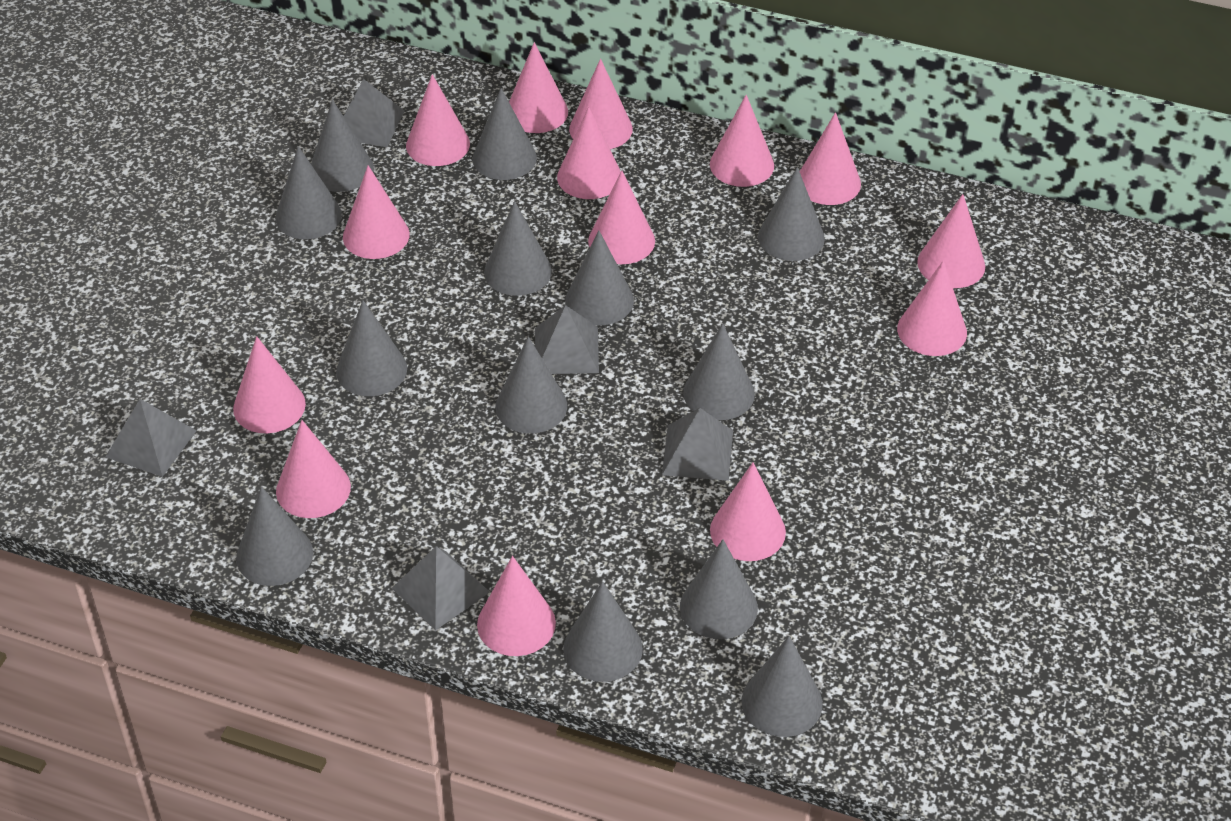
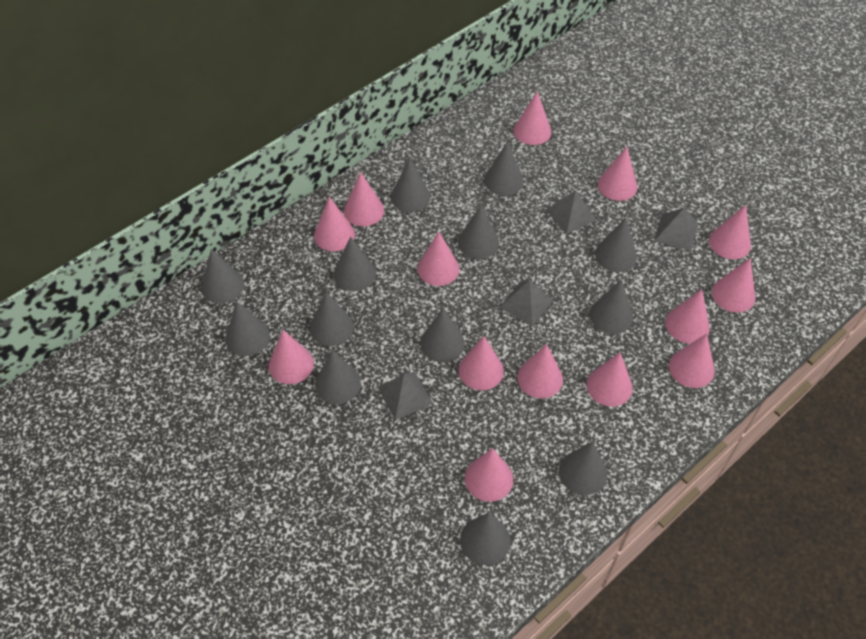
grey pyramid: 5 -> 4

